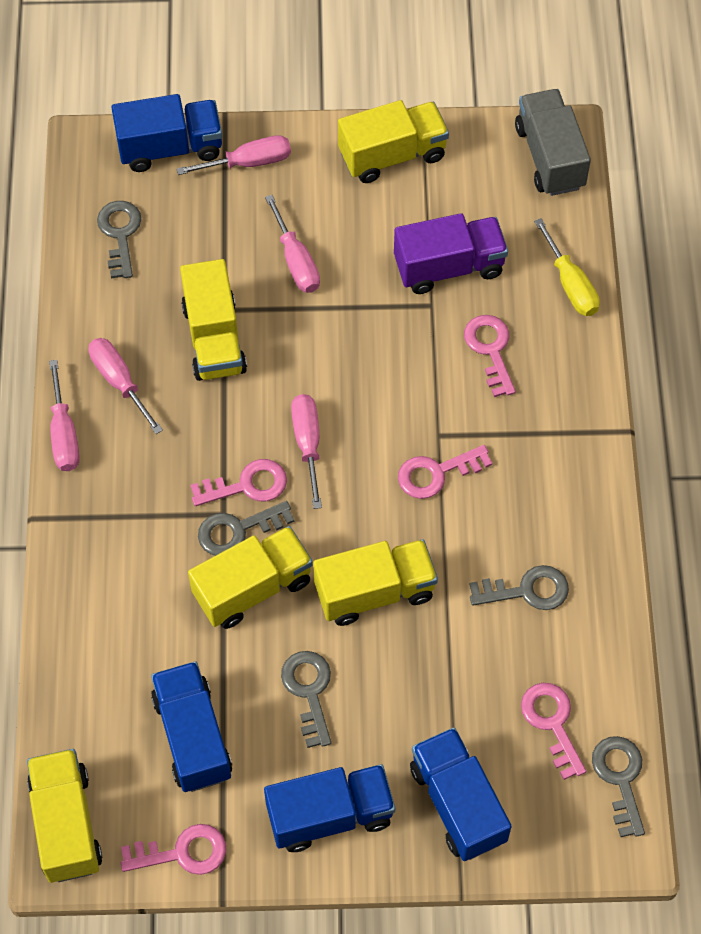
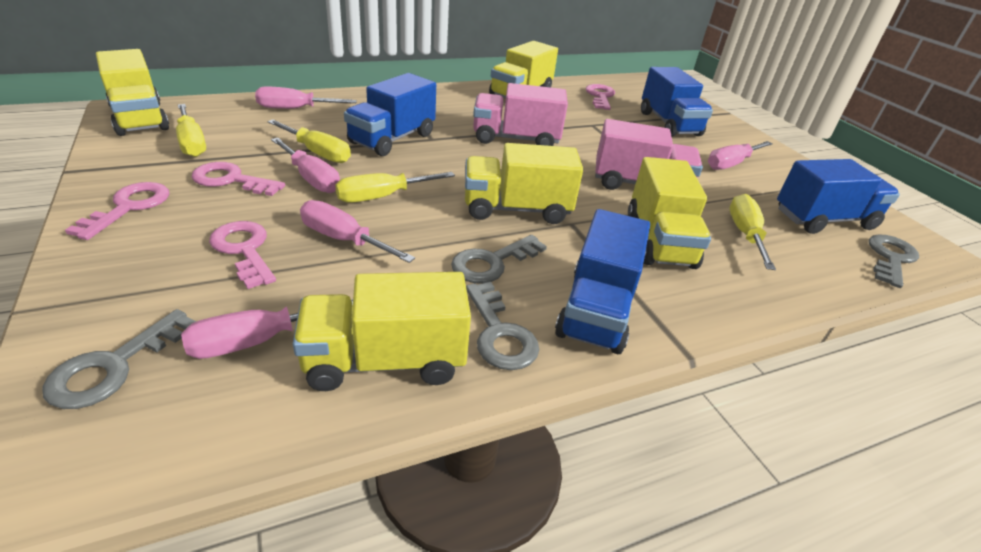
grey key: 5 -> 4
grey truck: 1 -> 0
pink key: 5 -> 4
pink truck: 0 -> 2
purple truck: 1 -> 0
yellow screwdriver: 1 -> 4

